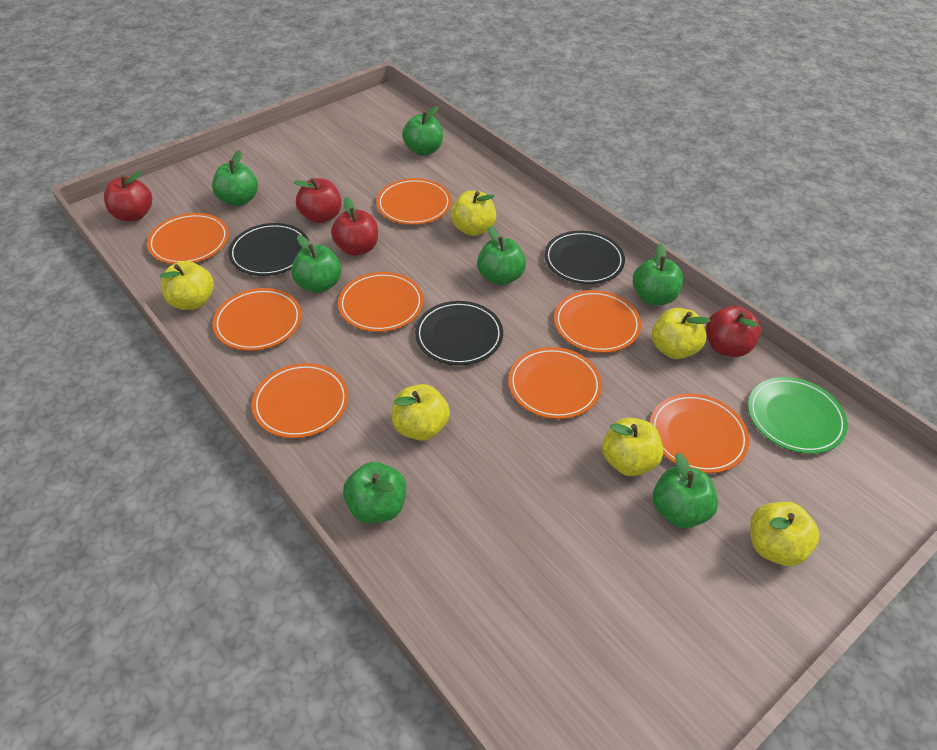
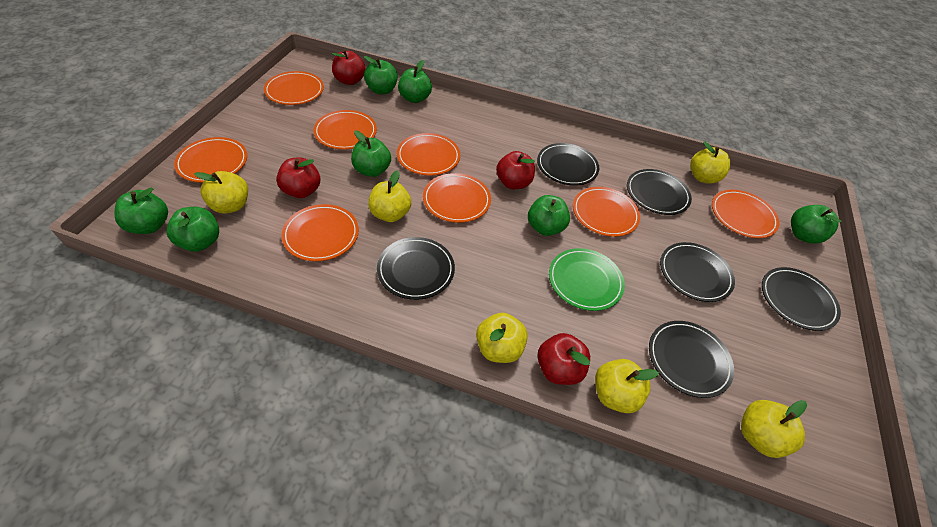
black plate: 3 -> 6

